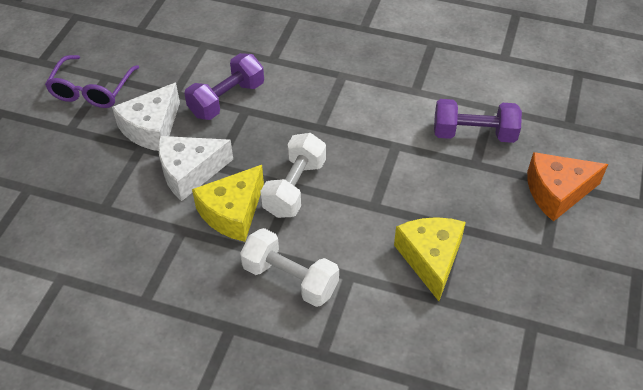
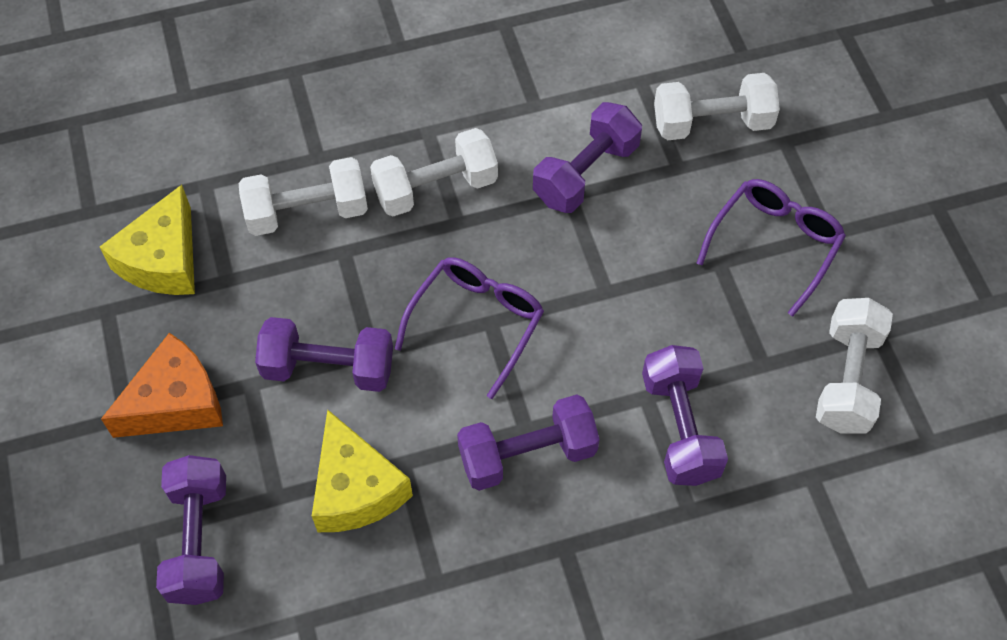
purple dumbbell: 2 -> 5
purple glasses: 1 -> 2
white cheese: 2 -> 0
white dumbbell: 2 -> 4

